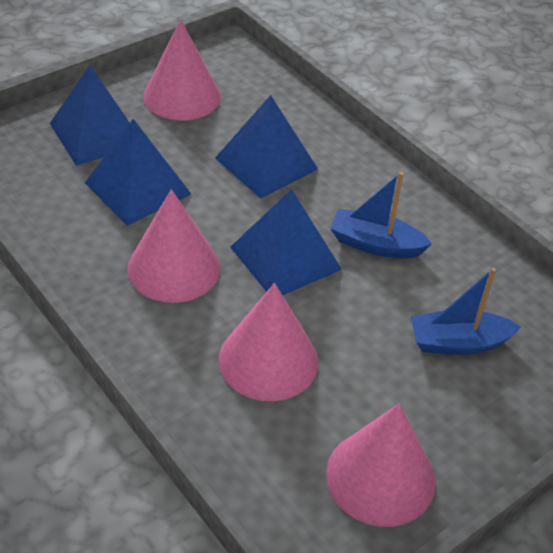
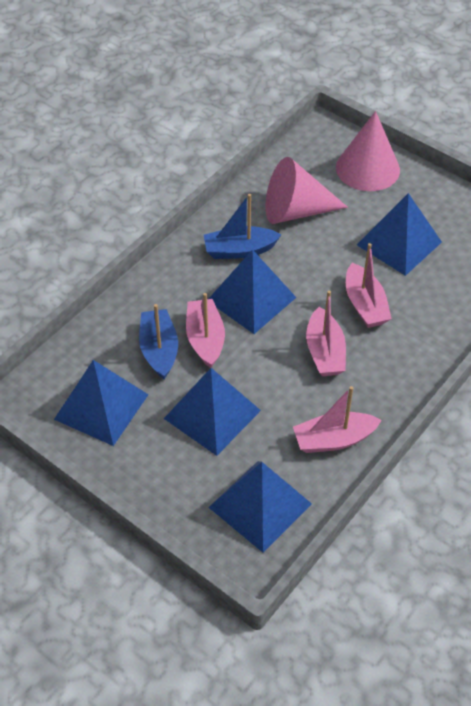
blue pyramid: 4 -> 5
pink boat: 0 -> 4
pink cone: 4 -> 2

